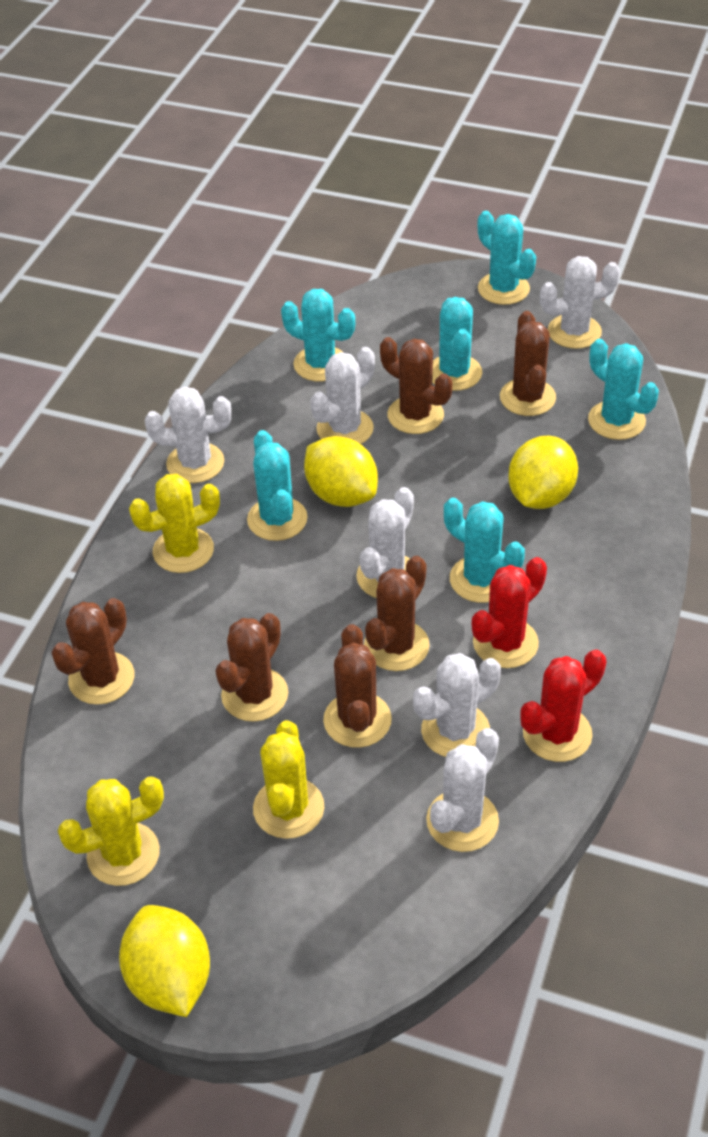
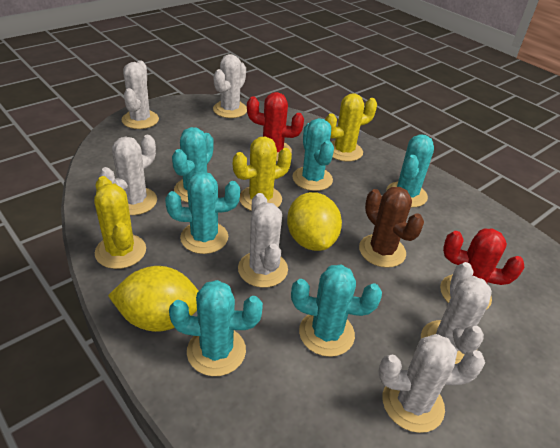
brown cactus: 6 -> 1
yellow lemon: 3 -> 2

